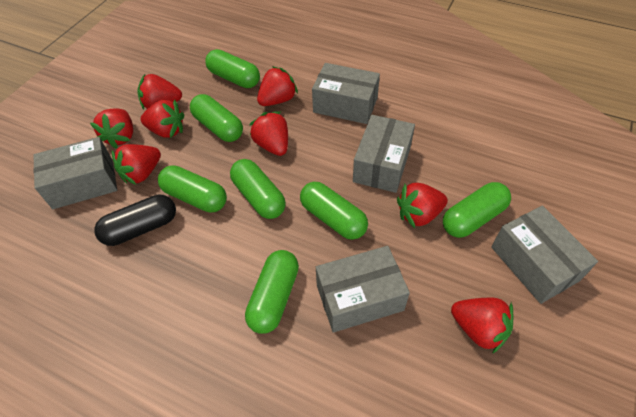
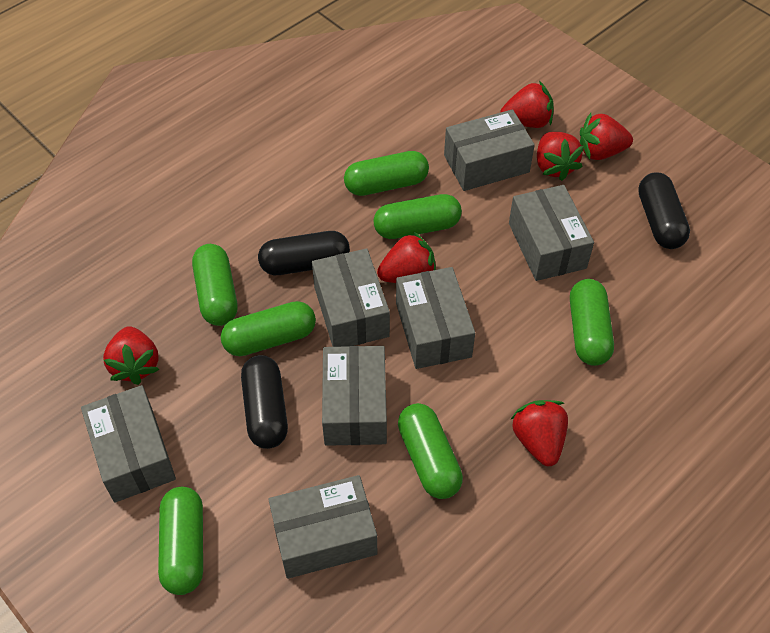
black capsule: 1 -> 3
grey box: 5 -> 7
red strawberry: 8 -> 6

